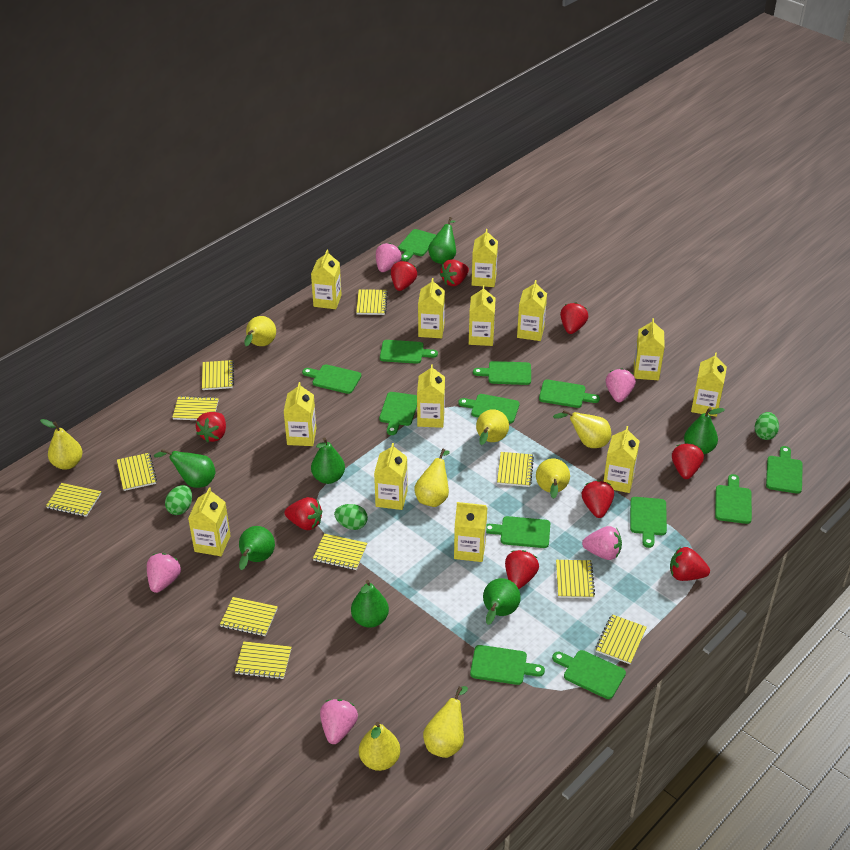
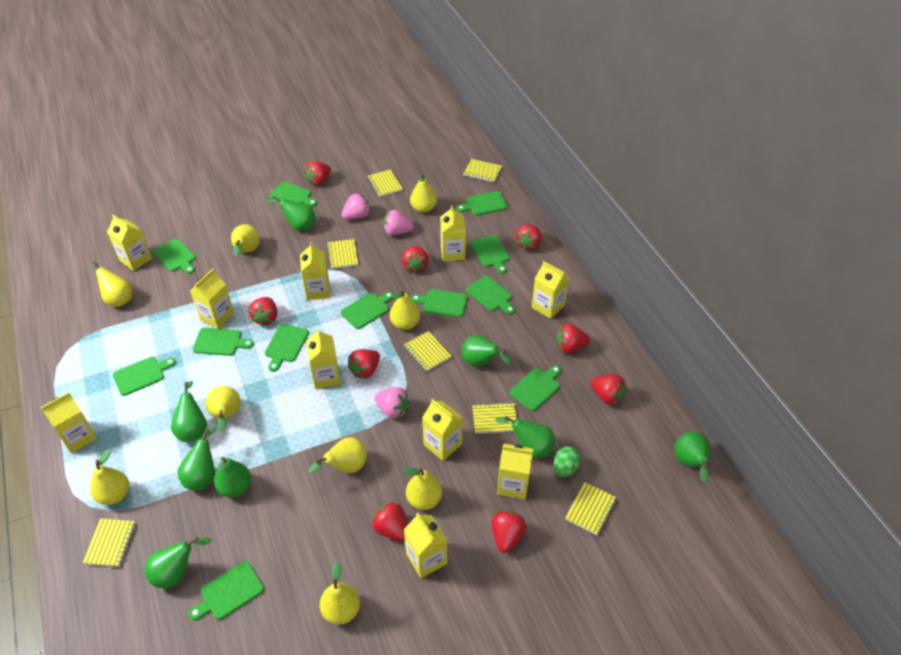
green cutting board: 13 -> 12
green egg: 3 -> 1
green pear: 7 -> 8
pink strawberry: 5 -> 3
yellow carton: 13 -> 10
yellow notebook: 11 -> 7
yellow pear: 8 -> 9

